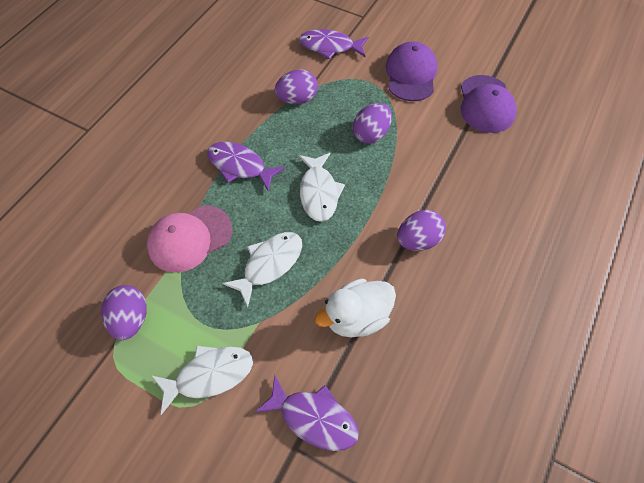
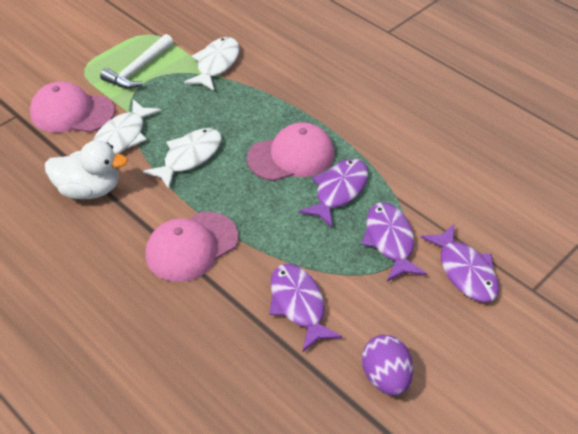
pink cap: 1 -> 3
purple cap: 2 -> 0
purple egg: 4 -> 1
purple fish: 3 -> 4
white hammer: 0 -> 1

